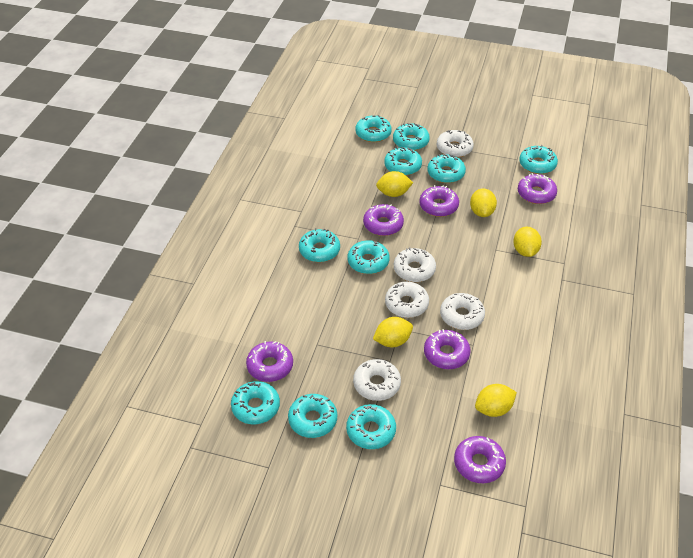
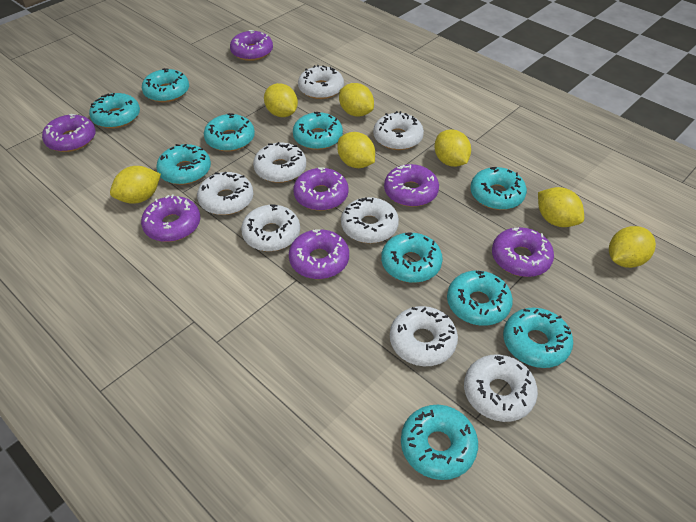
purple donut: 6 -> 7
white donut: 5 -> 8
yellow lemon: 5 -> 7

